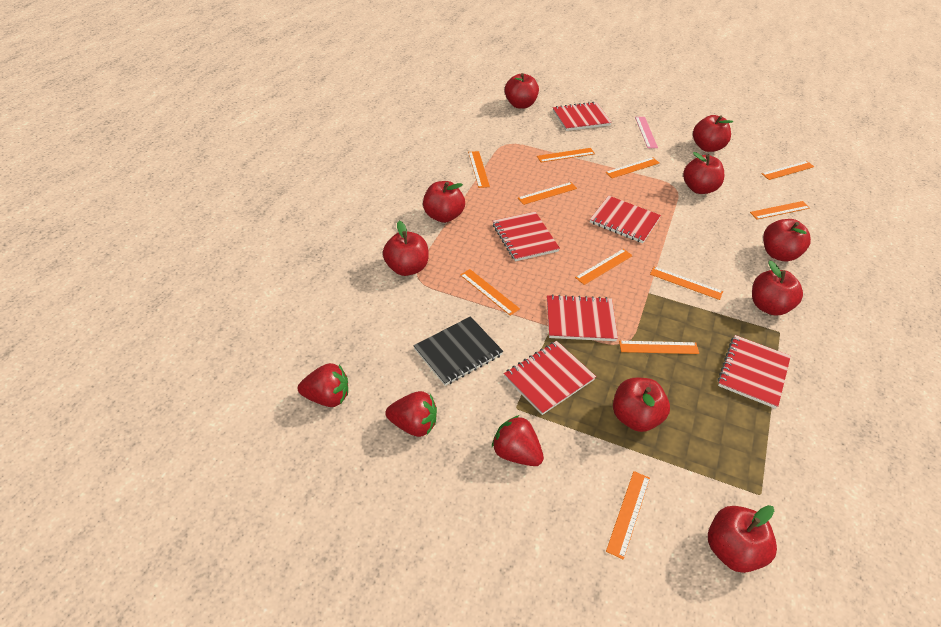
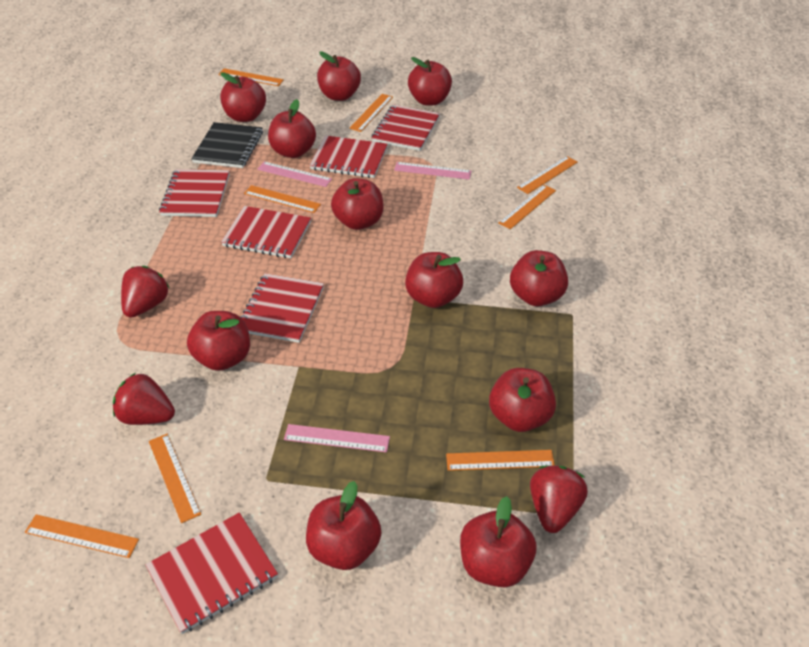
orange ruler: 11 -> 8
pink ruler: 1 -> 3
red apple: 9 -> 11

